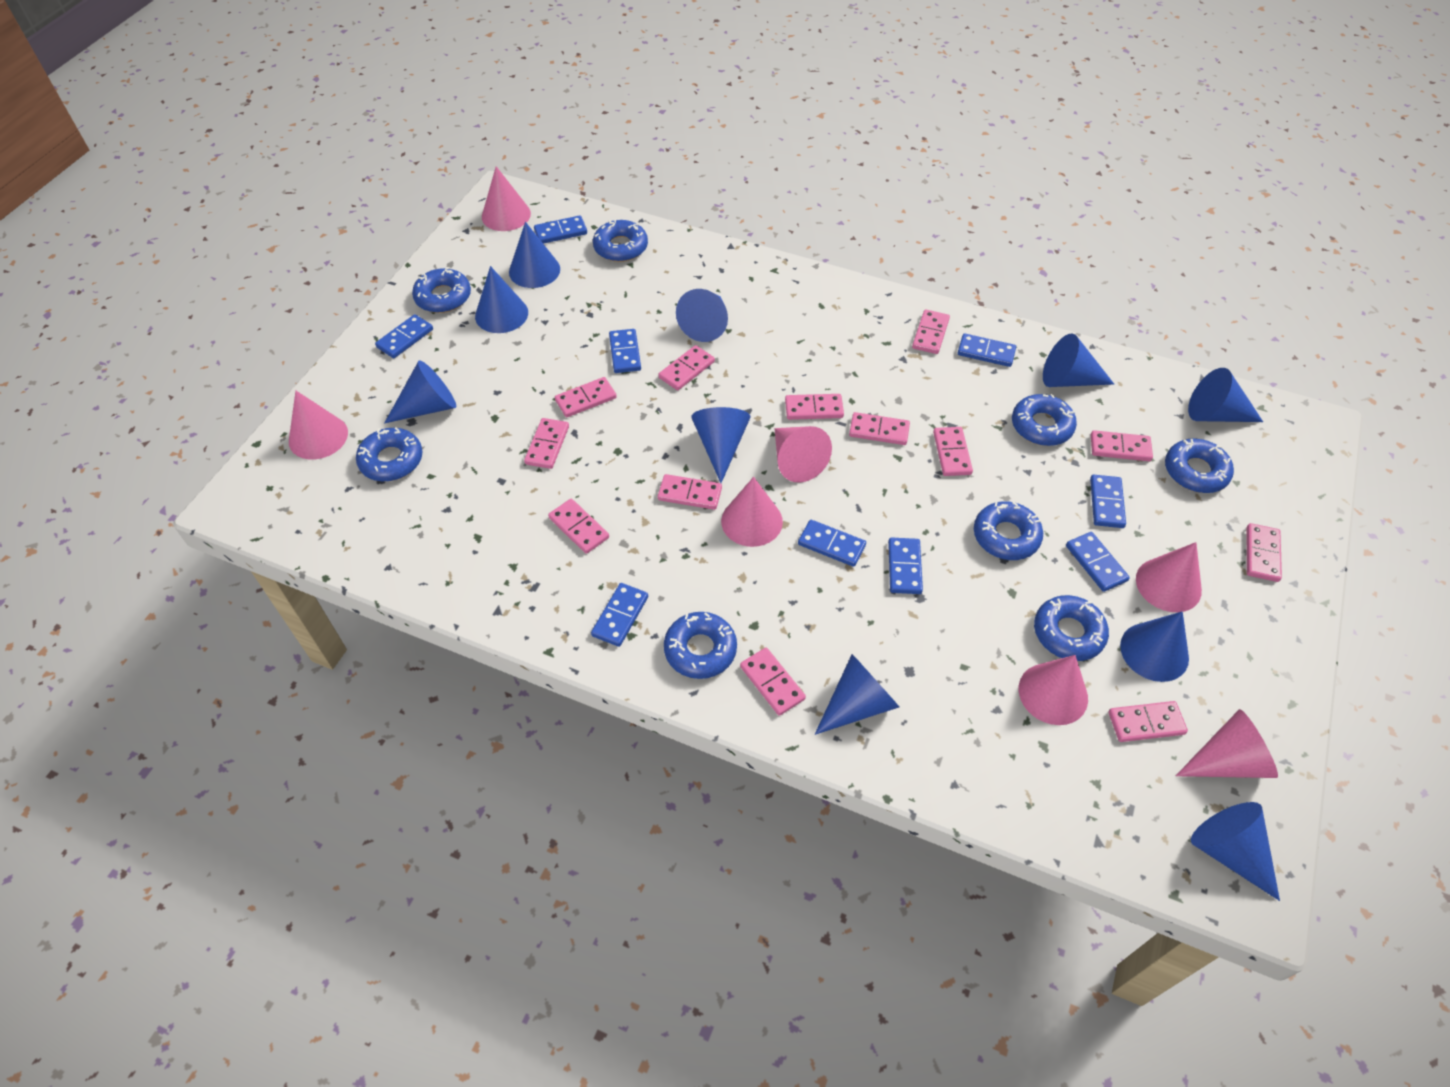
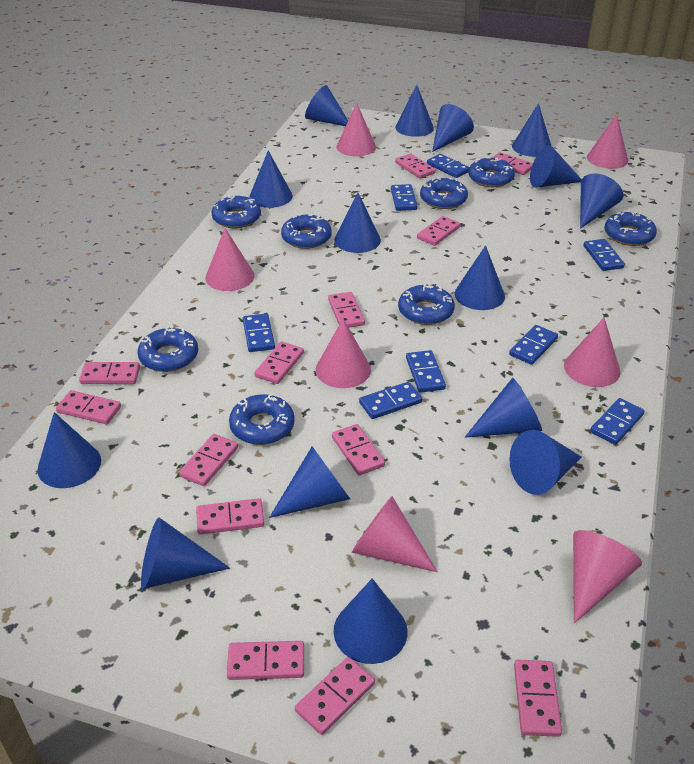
blue cone: 10 -> 15
blue domino: 9 -> 8

